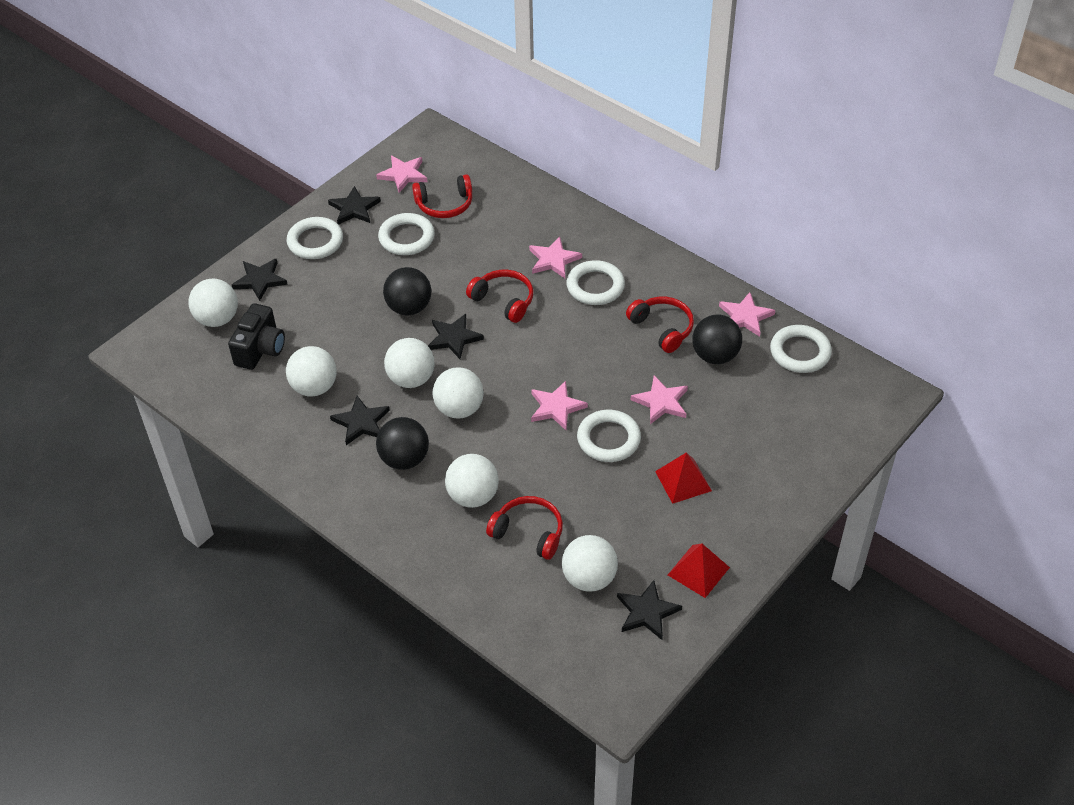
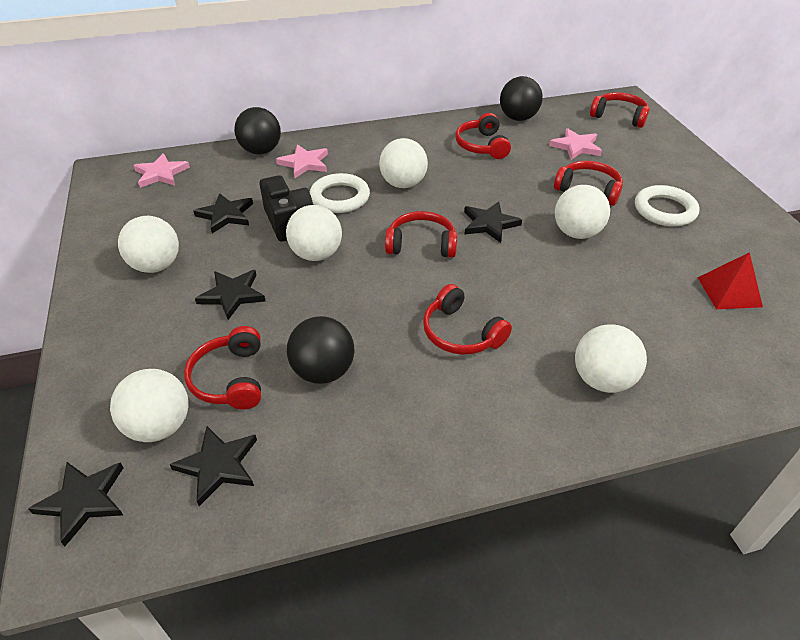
pink star: 5 -> 3
red headphones: 4 -> 6
red pyramid: 2 -> 1
white ring: 5 -> 2

